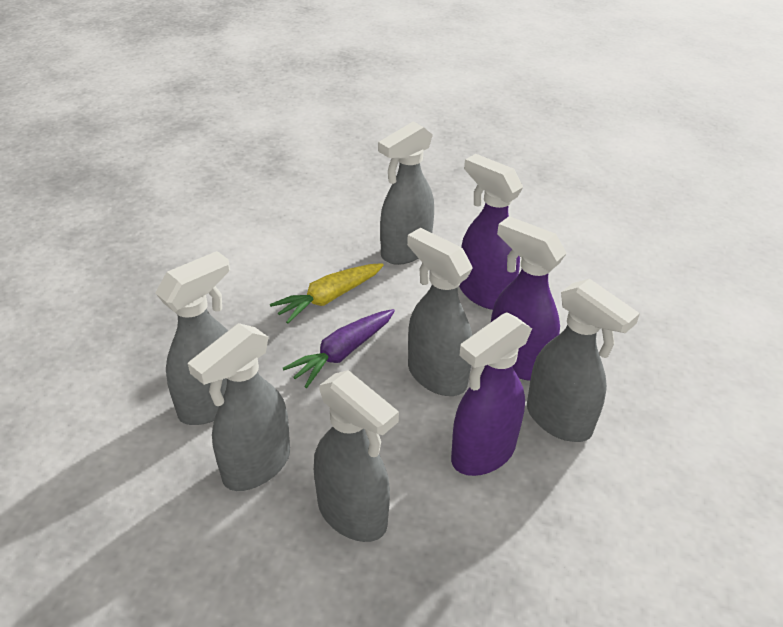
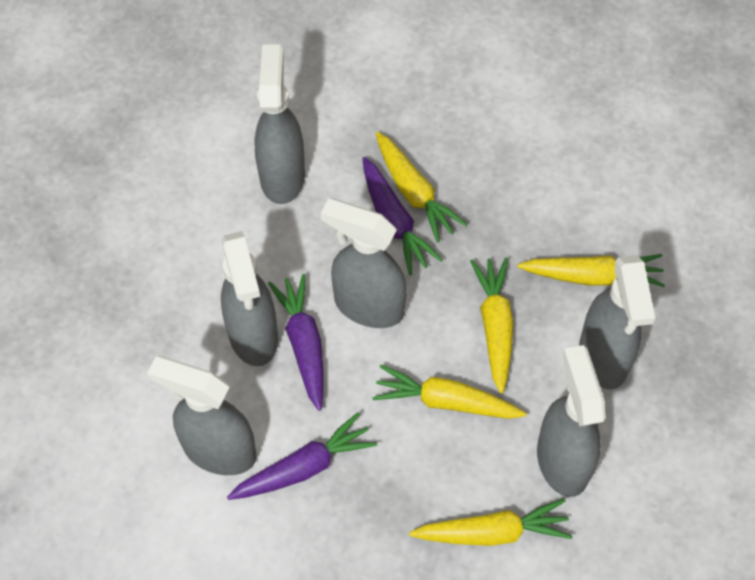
purple carrot: 1 -> 3
purple spray bottle: 3 -> 0
yellow carrot: 1 -> 5

